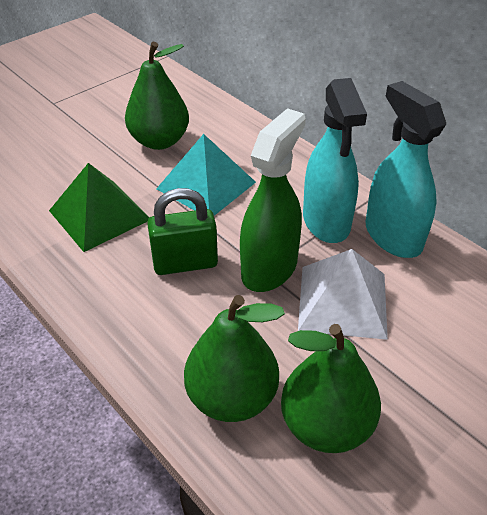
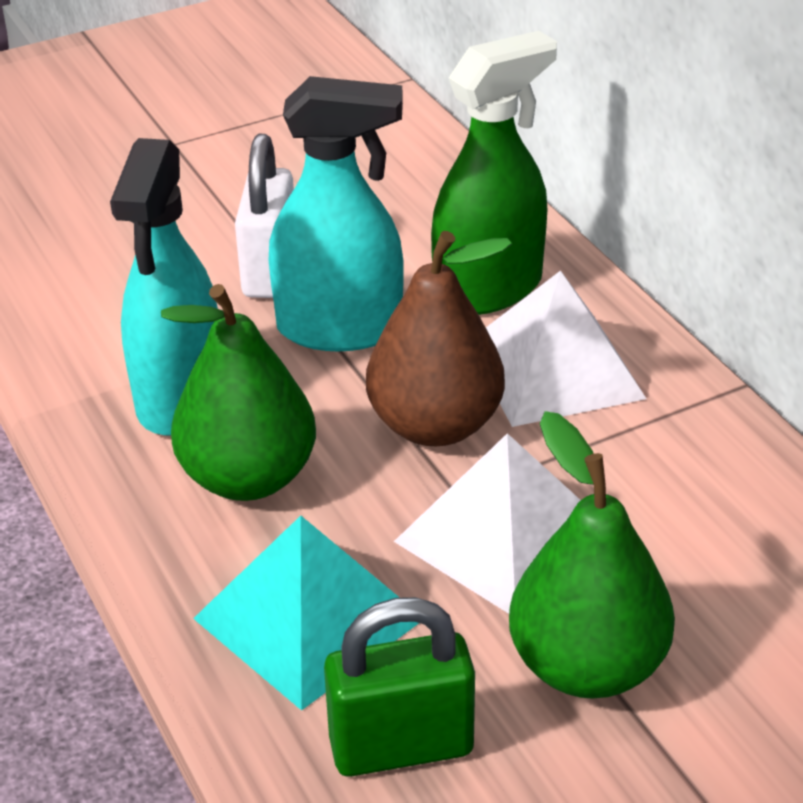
brown pear: 0 -> 1
green pear: 3 -> 2
green pyramid: 1 -> 0
white padlock: 0 -> 1
white pyramid: 1 -> 2

